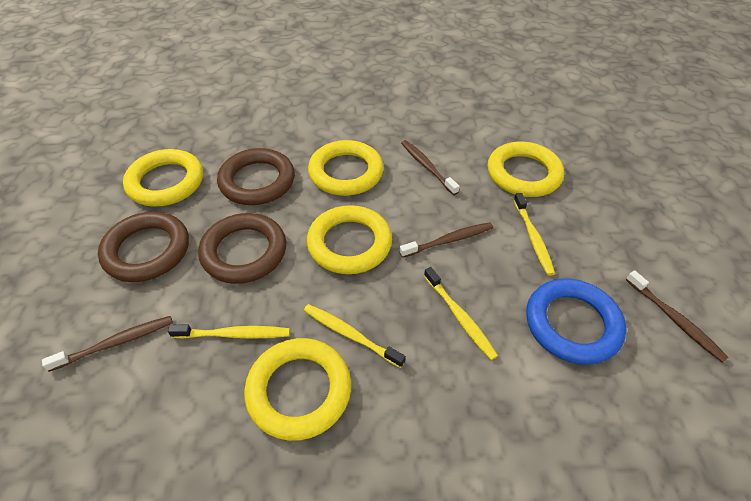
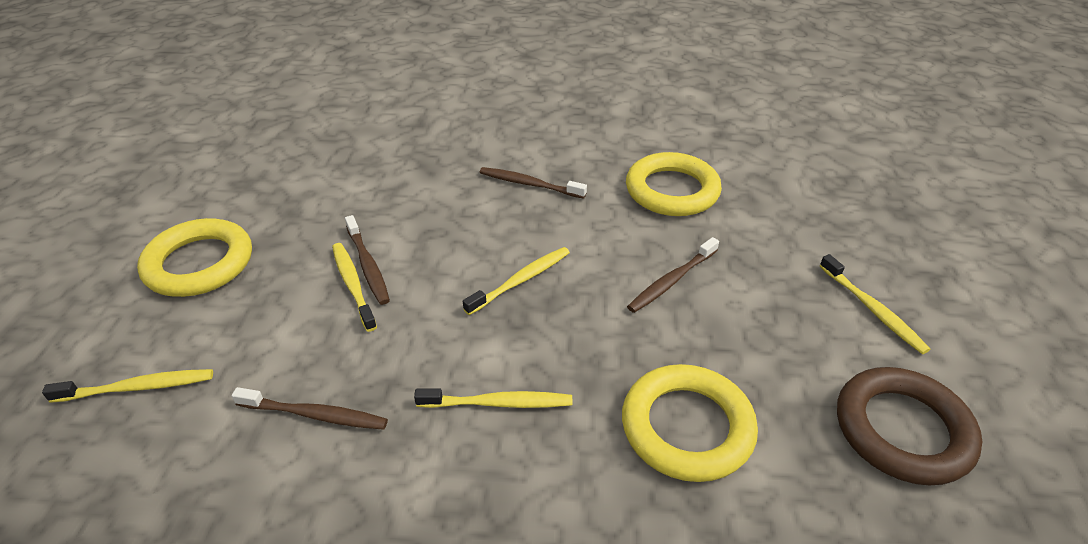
blue ring: 1 -> 0
brown ring: 3 -> 1
yellow ring: 5 -> 3
yellow toothbrush: 4 -> 5

